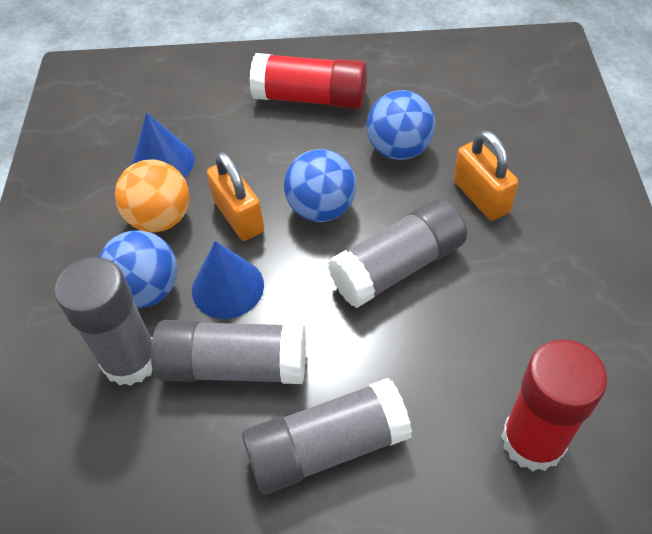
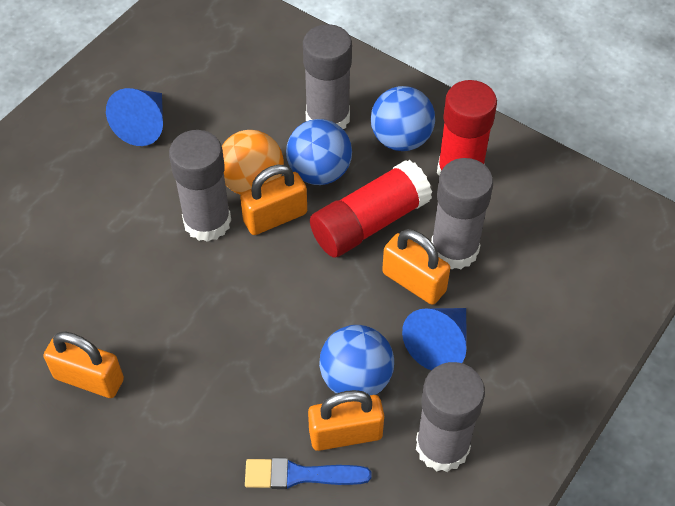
blue brush: 0 -> 1
orange padlock: 2 -> 4

